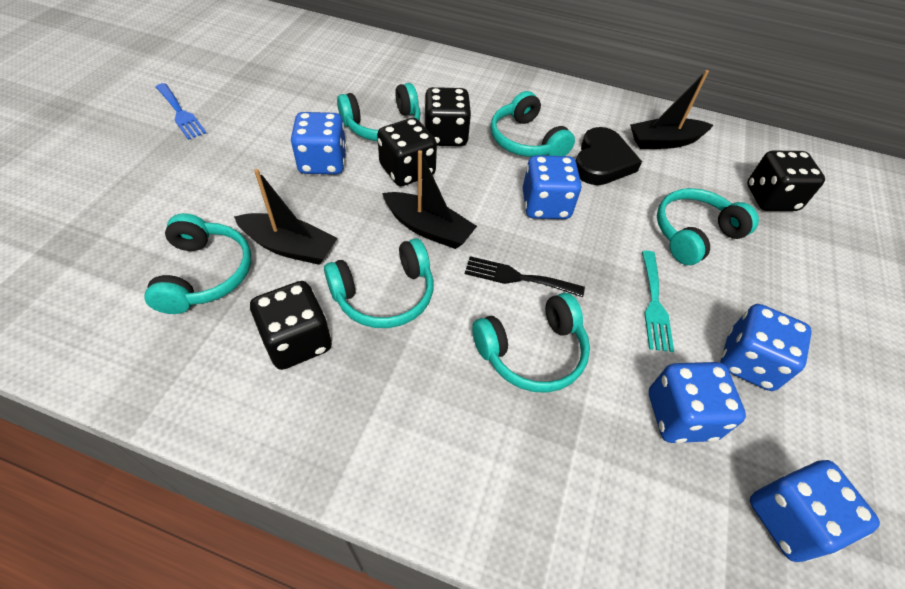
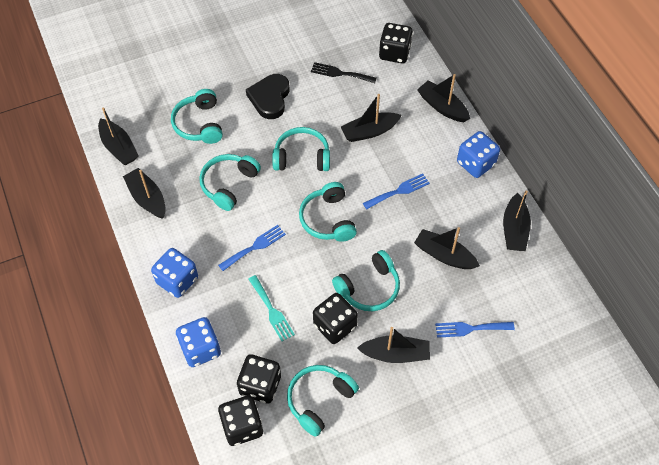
black boat: 3 -> 7
blue dice: 5 -> 3
blue fork: 1 -> 3

